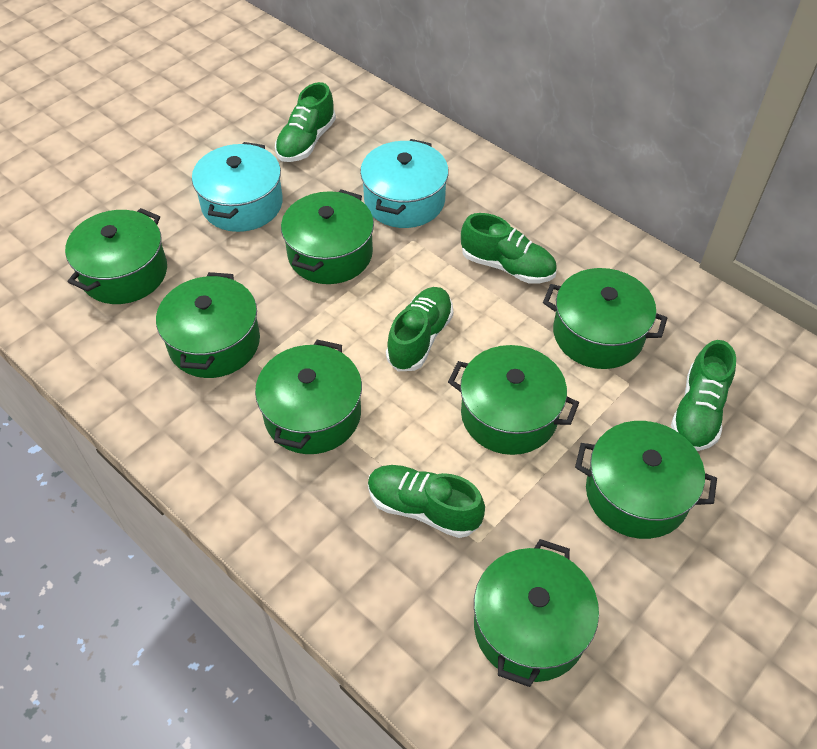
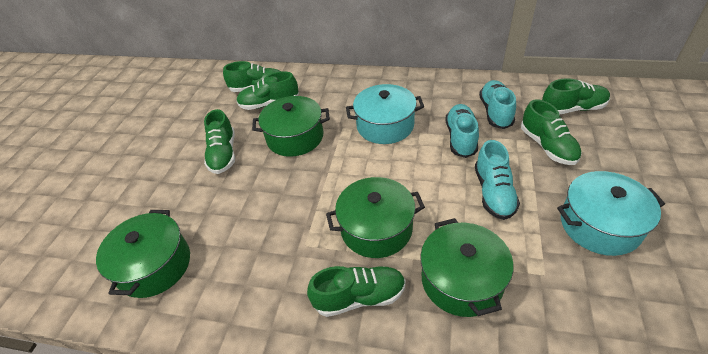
green pot: 8 -> 4
green shoe: 5 -> 6
turquoise shoe: 0 -> 3

